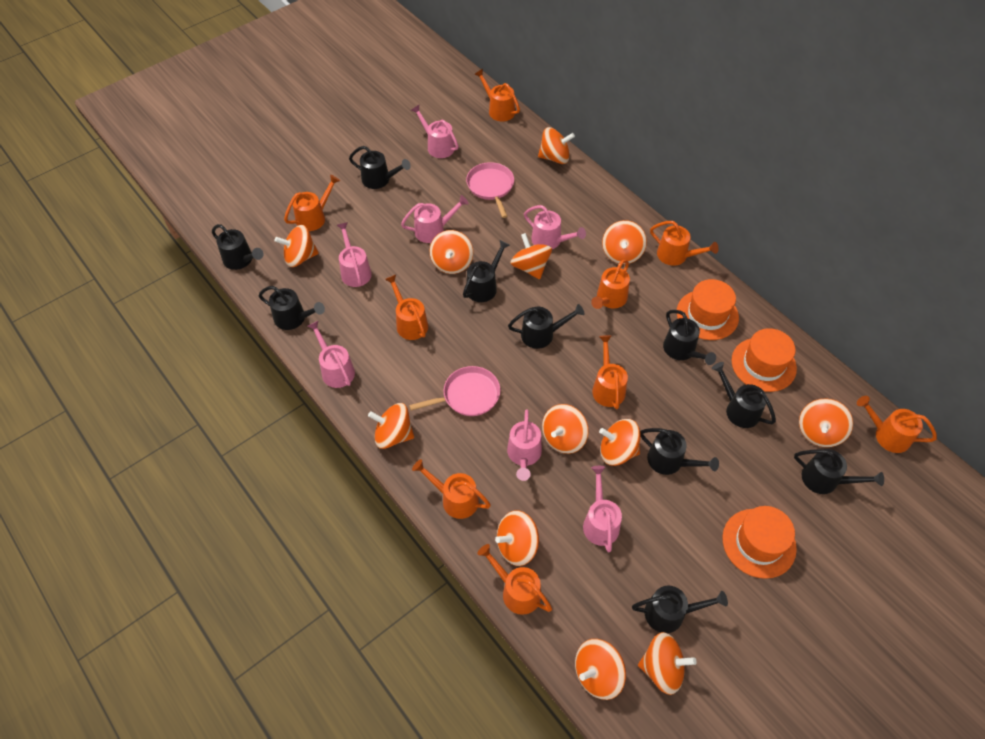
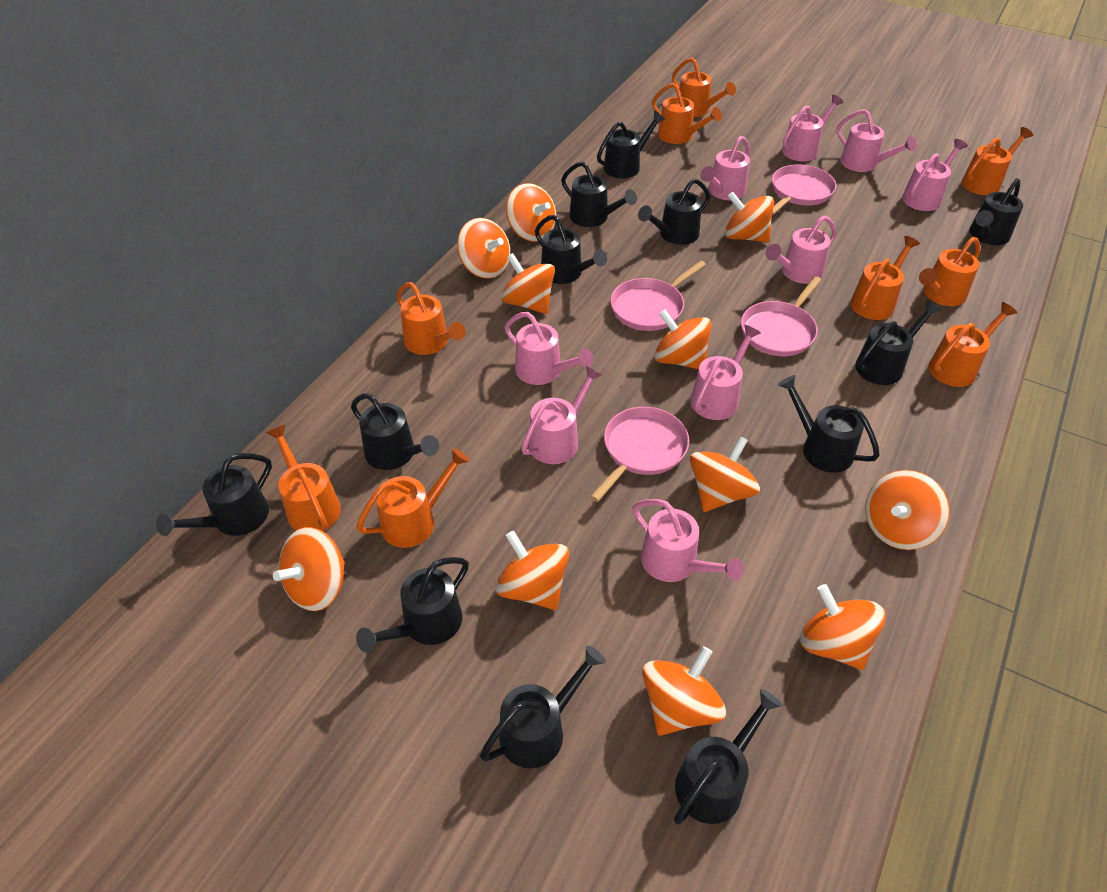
black watering can: 10 -> 12
orange hat: 3 -> 0
orange spinning top: 12 -> 11
pink pan: 2 -> 4
pink watering can: 7 -> 9

